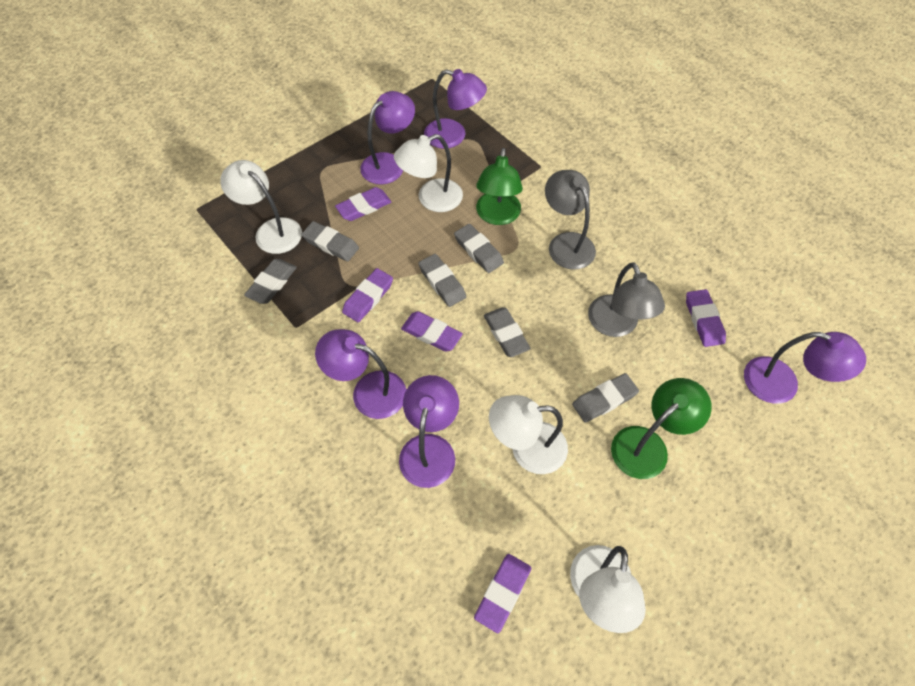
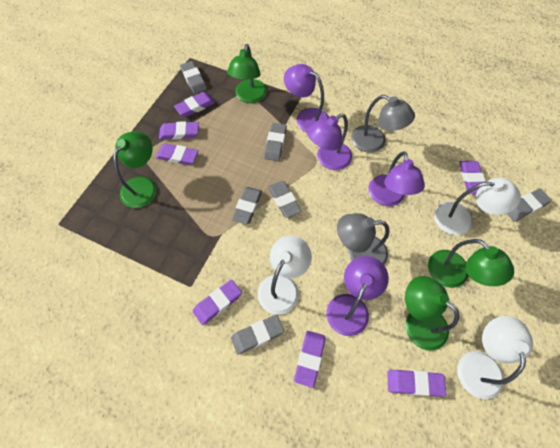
green lamp: 2 -> 4
purple eraser: 5 -> 7
purple lamp: 5 -> 4
white lamp: 4 -> 3

